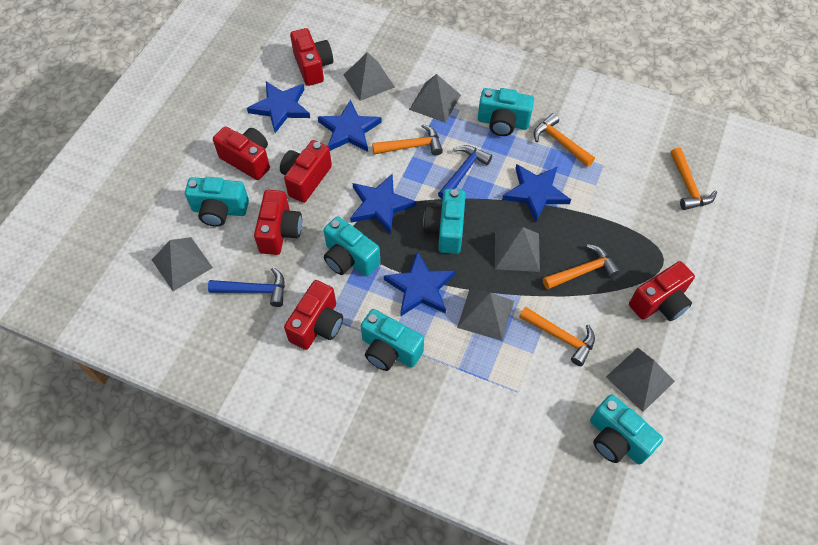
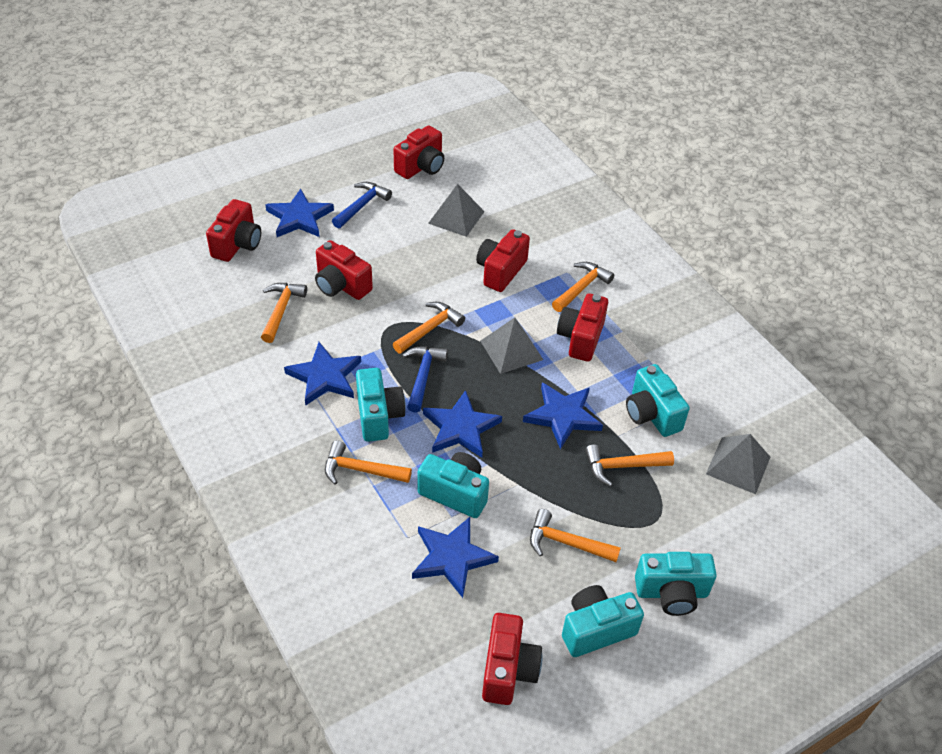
grey pyramid: 6 -> 3
orange hammer: 5 -> 6
turquoise camera: 6 -> 5

